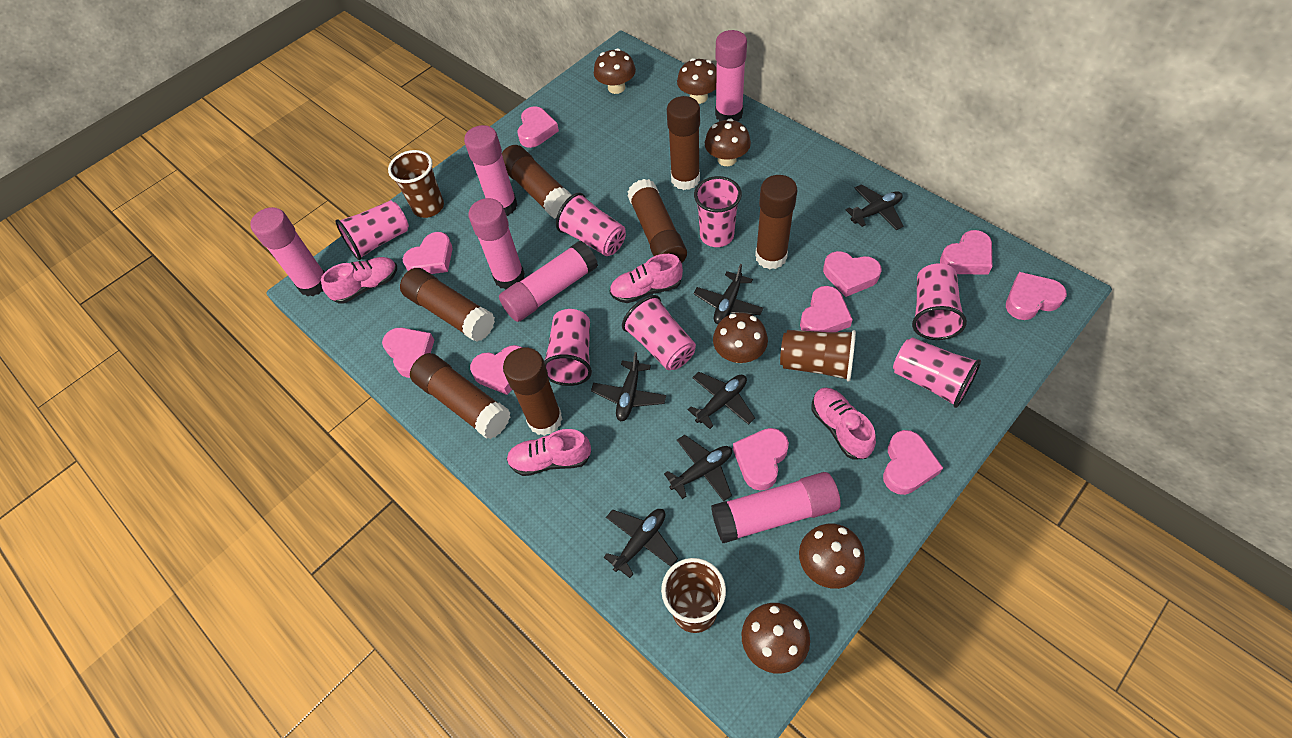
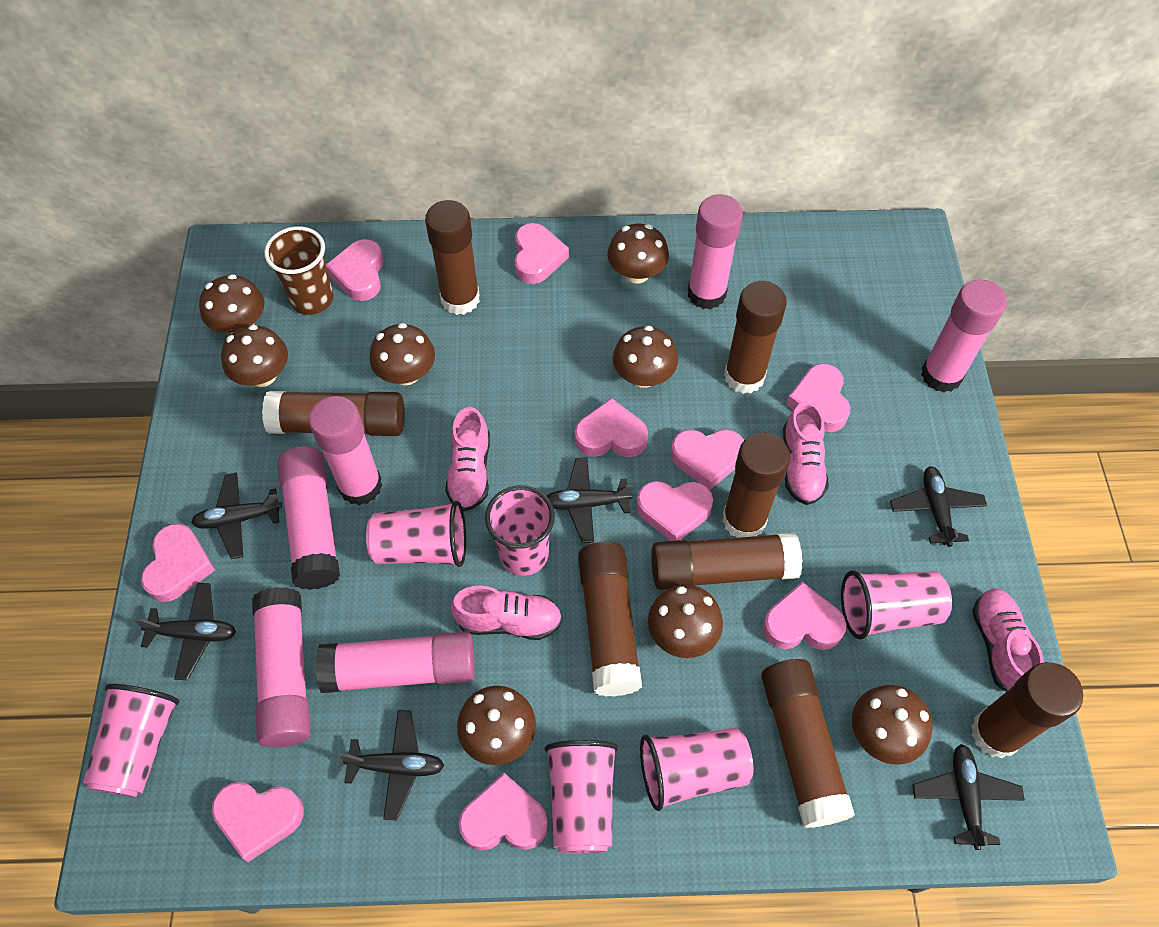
brown cup: 3 -> 1
brown glue stick: 7 -> 8
brown mushroom: 6 -> 8
pink cup: 7 -> 6

